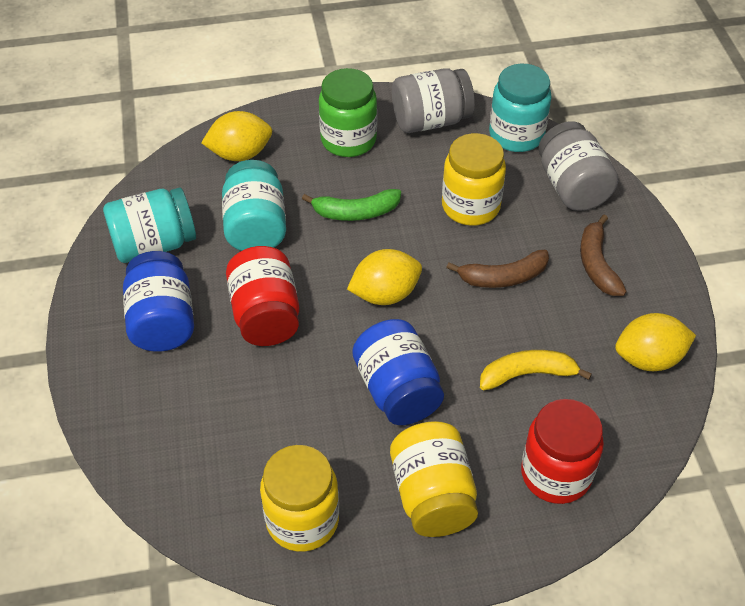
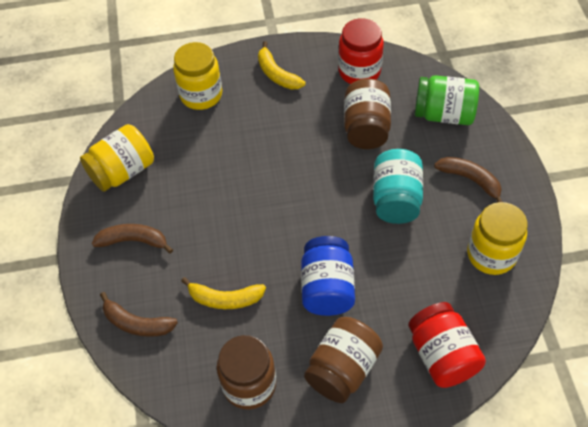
blue jar: 2 -> 1
brown banana: 2 -> 3
brown jar: 0 -> 3
green banana: 1 -> 0
grey jar: 2 -> 0
turquoise jar: 3 -> 1
yellow banana: 1 -> 2
yellow lemon: 3 -> 0

